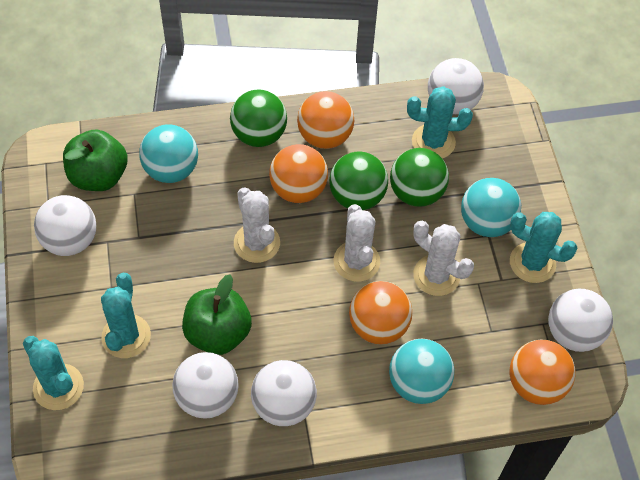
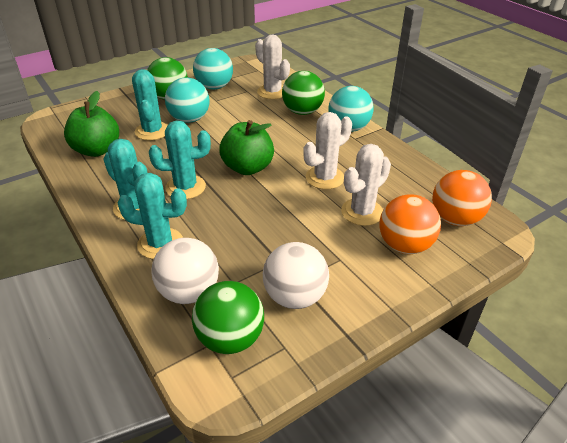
orange ball: 4 -> 2
white ball: 5 -> 2

